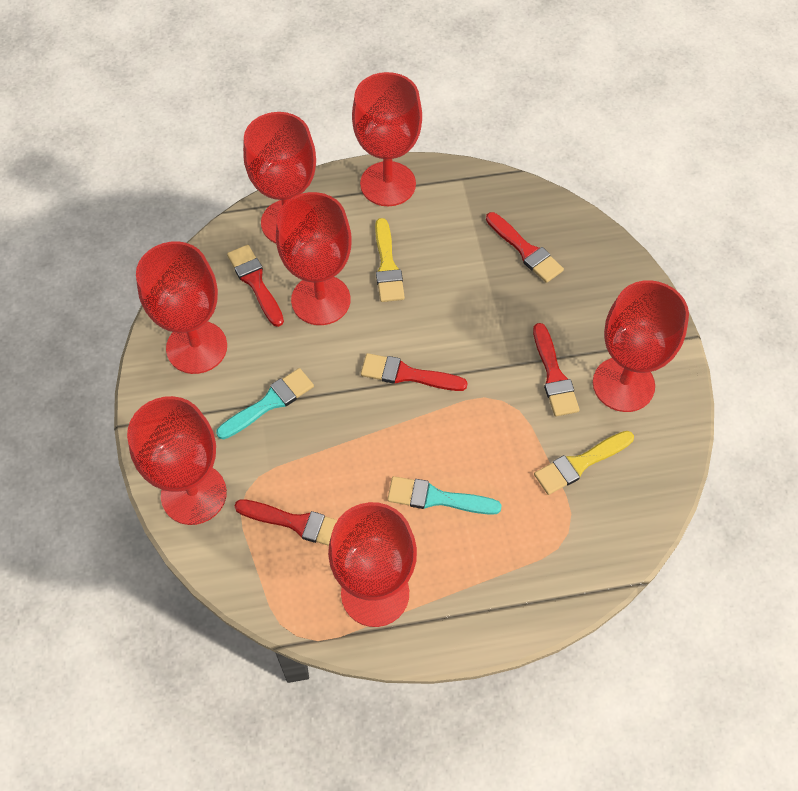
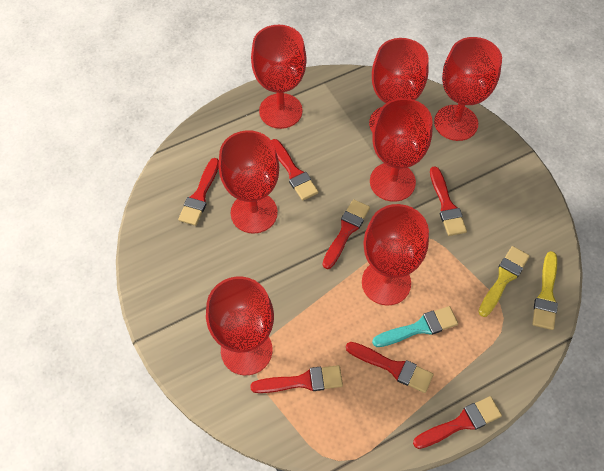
red brush: 5 -> 7
turquoise brush: 2 -> 1

